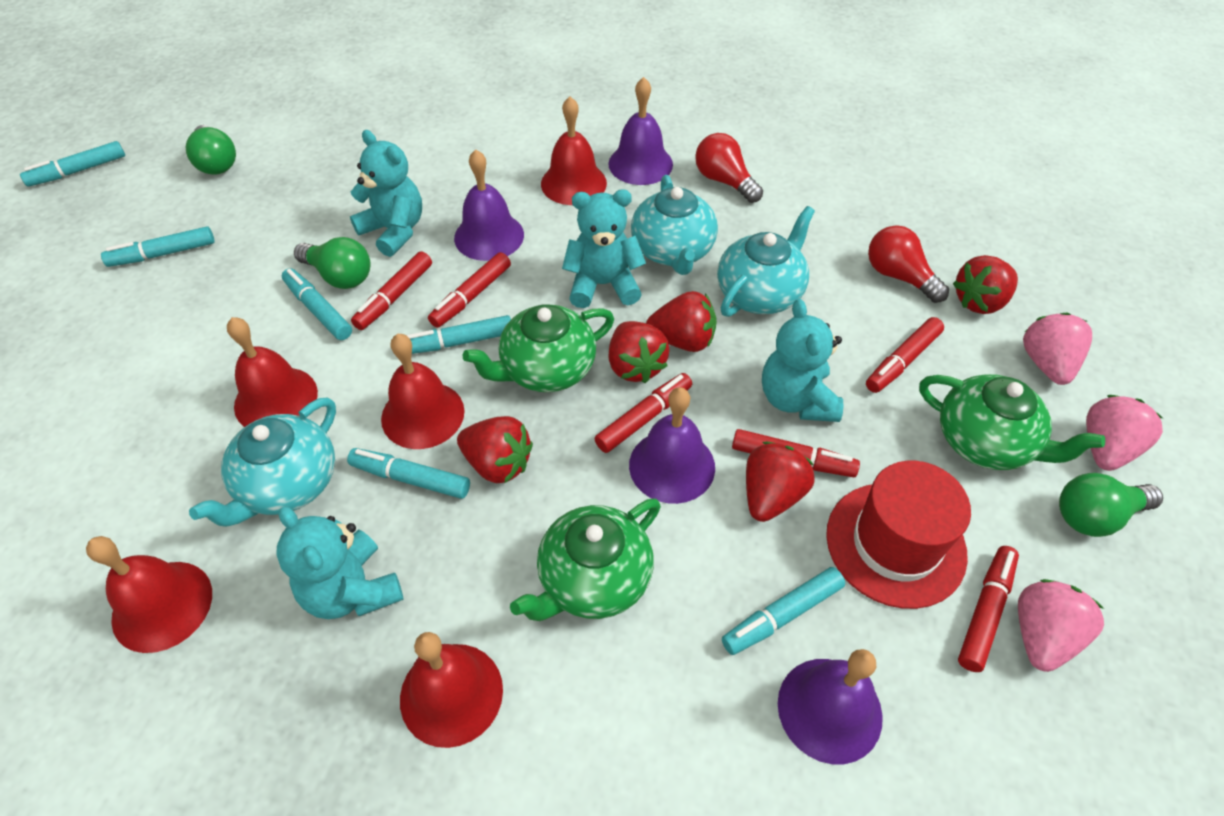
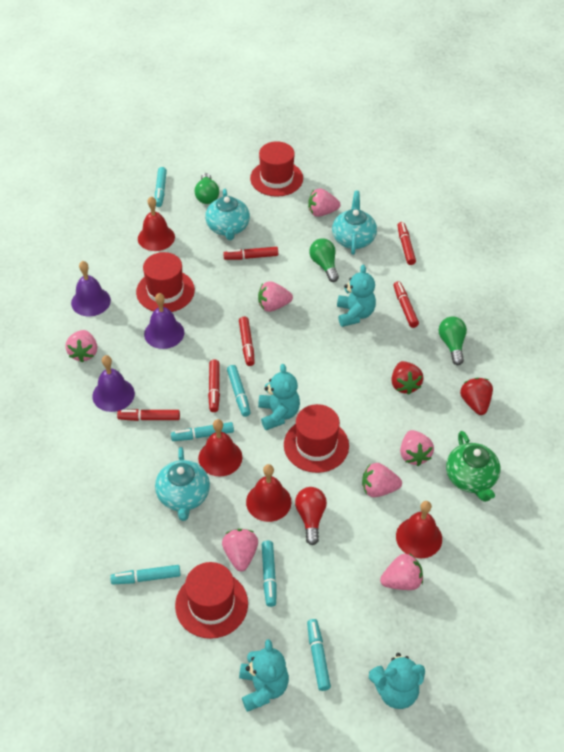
green teapot: 3 -> 1
pink strawberry: 3 -> 7
purple bell: 4 -> 3
red bell: 5 -> 4
red hat: 1 -> 4
red light bulb: 2 -> 1
red strawberry: 5 -> 2

